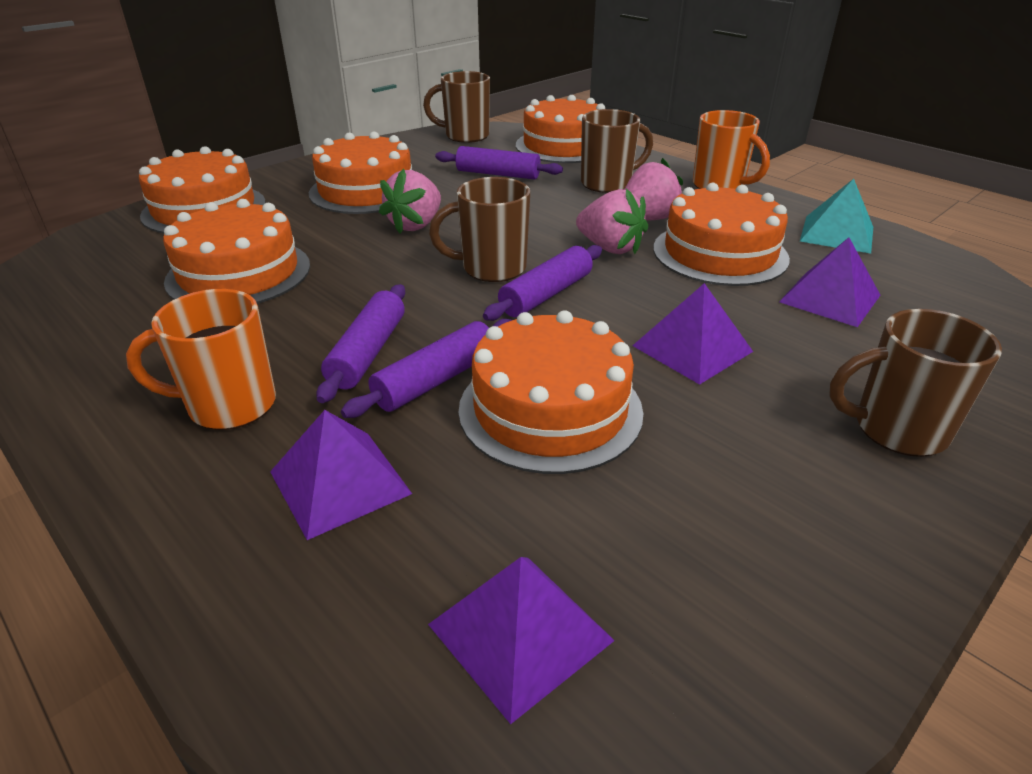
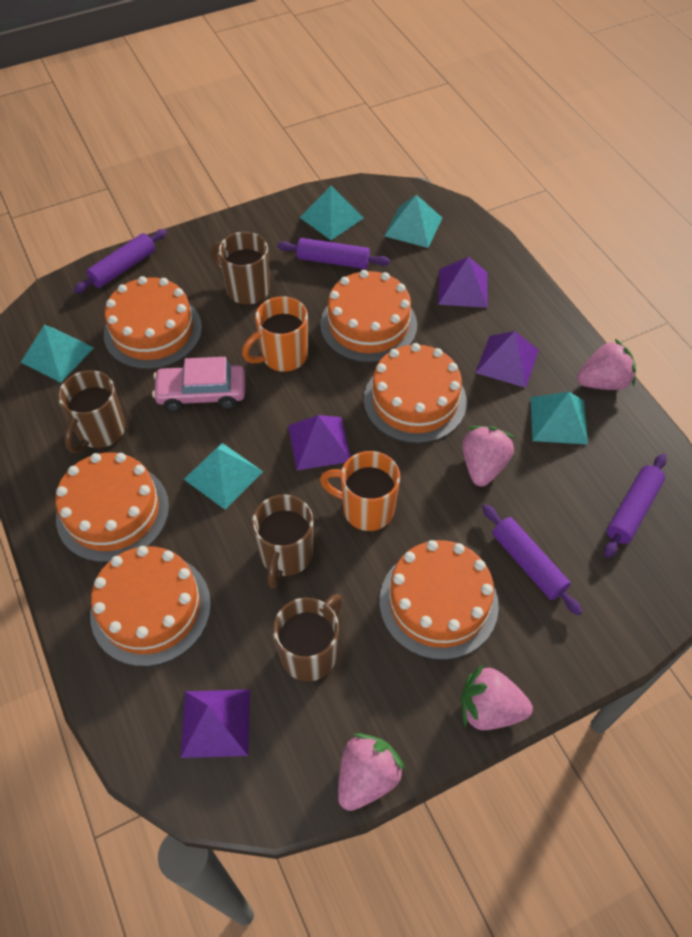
pink car: 0 -> 1
pink strawberry: 3 -> 4
turquoise pyramid: 1 -> 5

